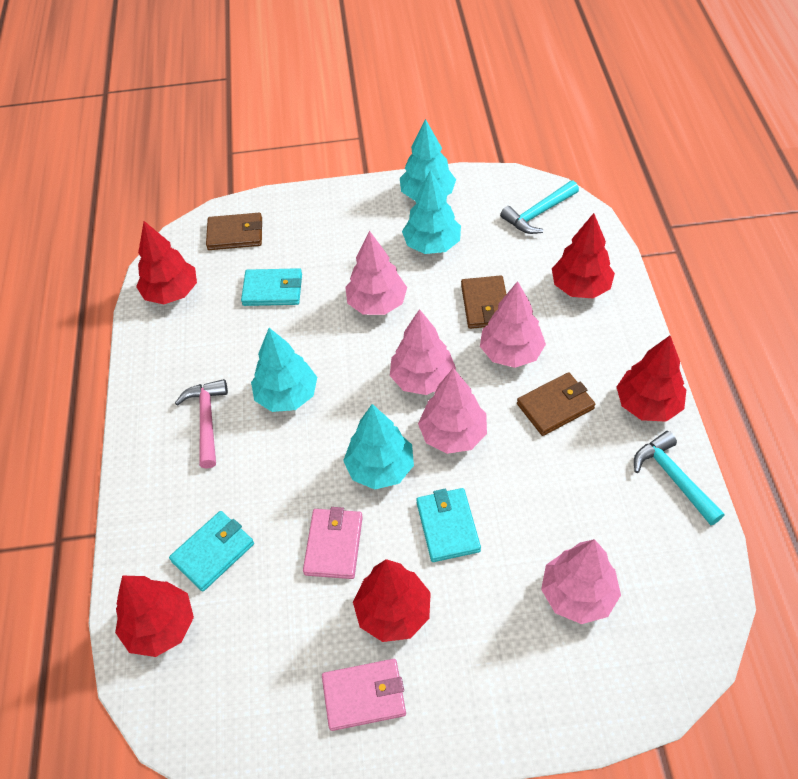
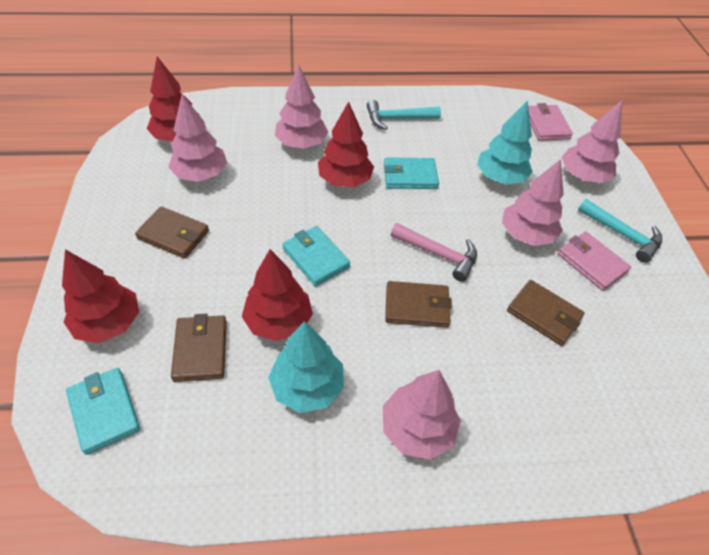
brown wallet: 3 -> 4
red tree: 5 -> 4
turquoise tree: 4 -> 2

